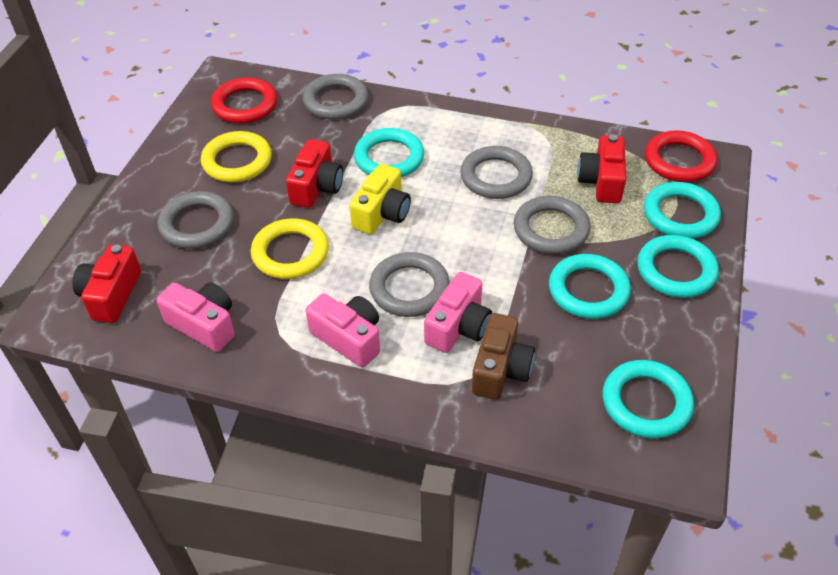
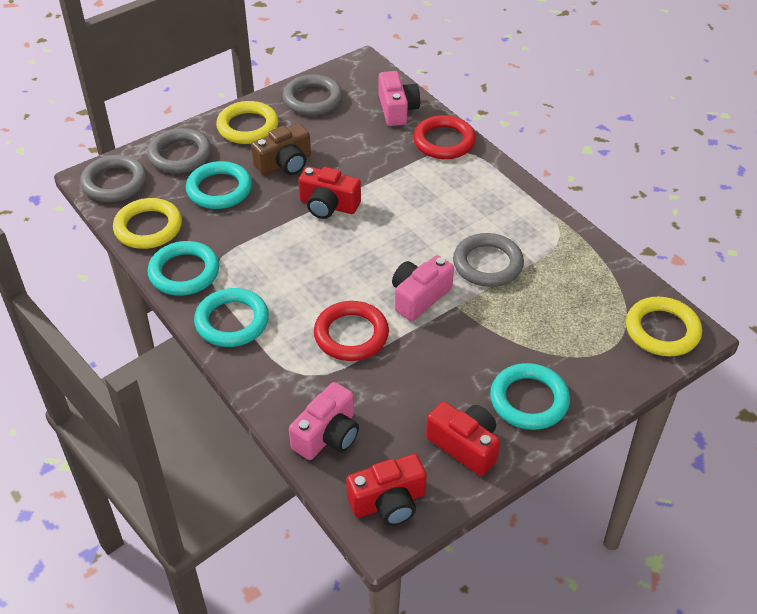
grey ring: 5 -> 4
turquoise ring: 5 -> 4
yellow camera: 1 -> 0
yellow ring: 2 -> 3

